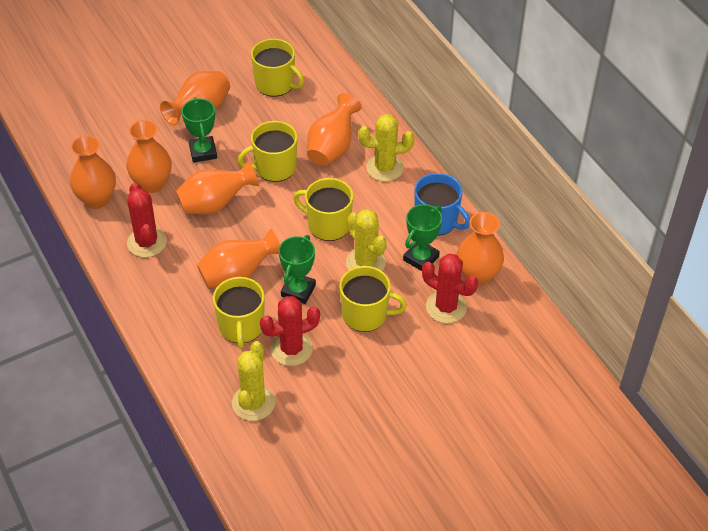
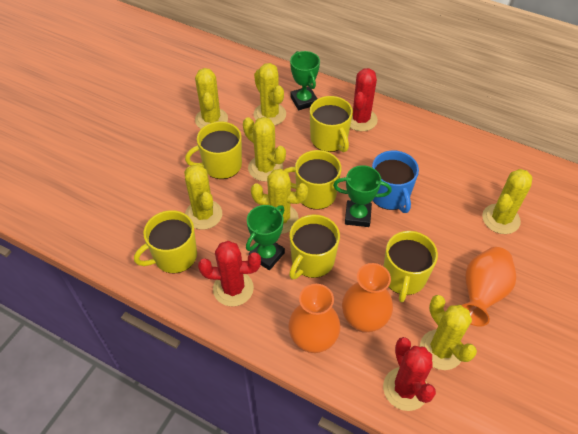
orange vase: 7 -> 3
yellow cactus: 3 -> 7
yellow mug: 5 -> 6

